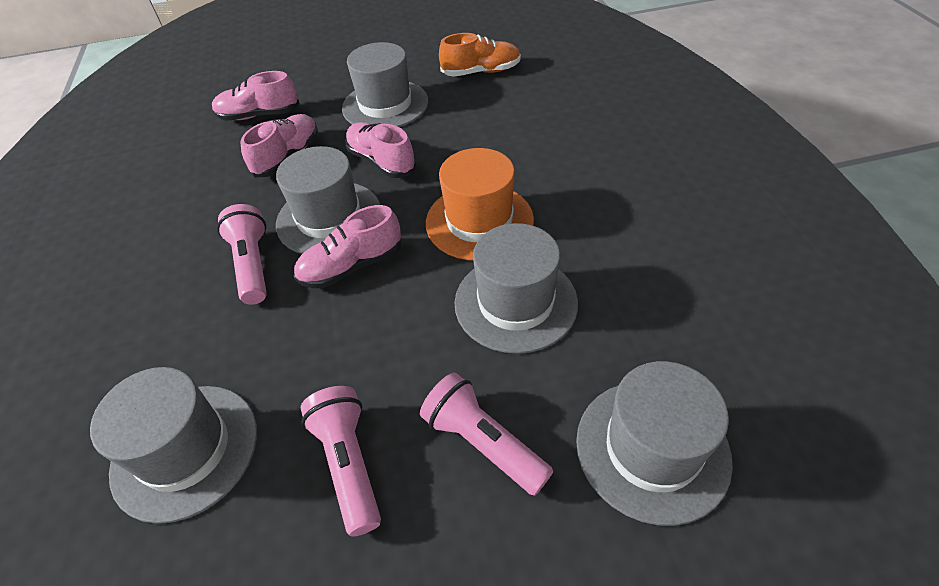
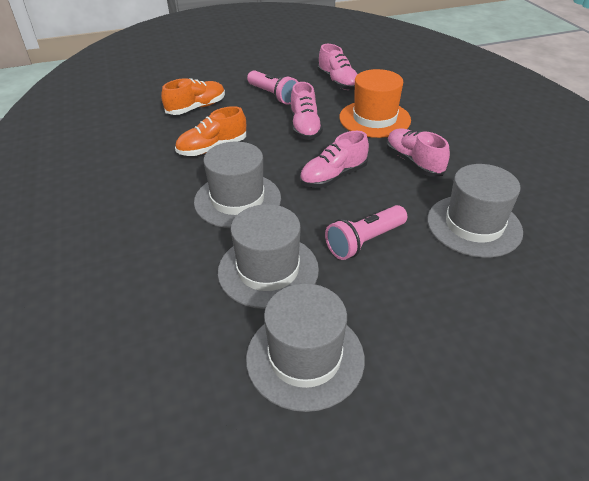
grey hat: 5 -> 4
orange shoe: 1 -> 2
pink flashlight: 3 -> 2

